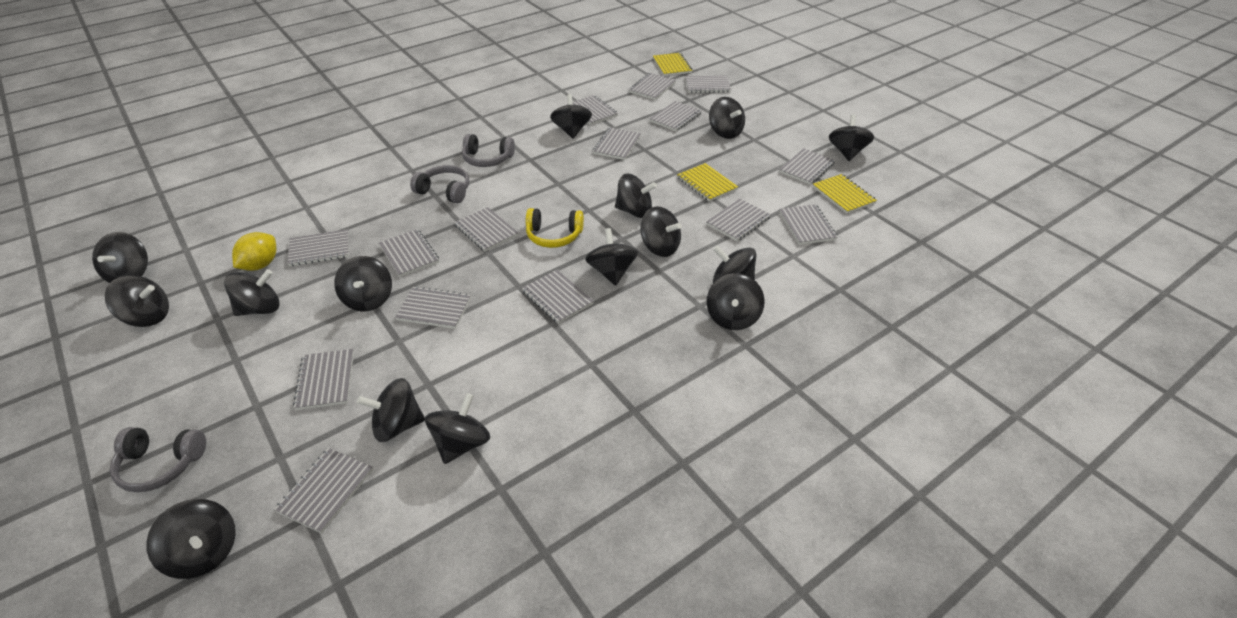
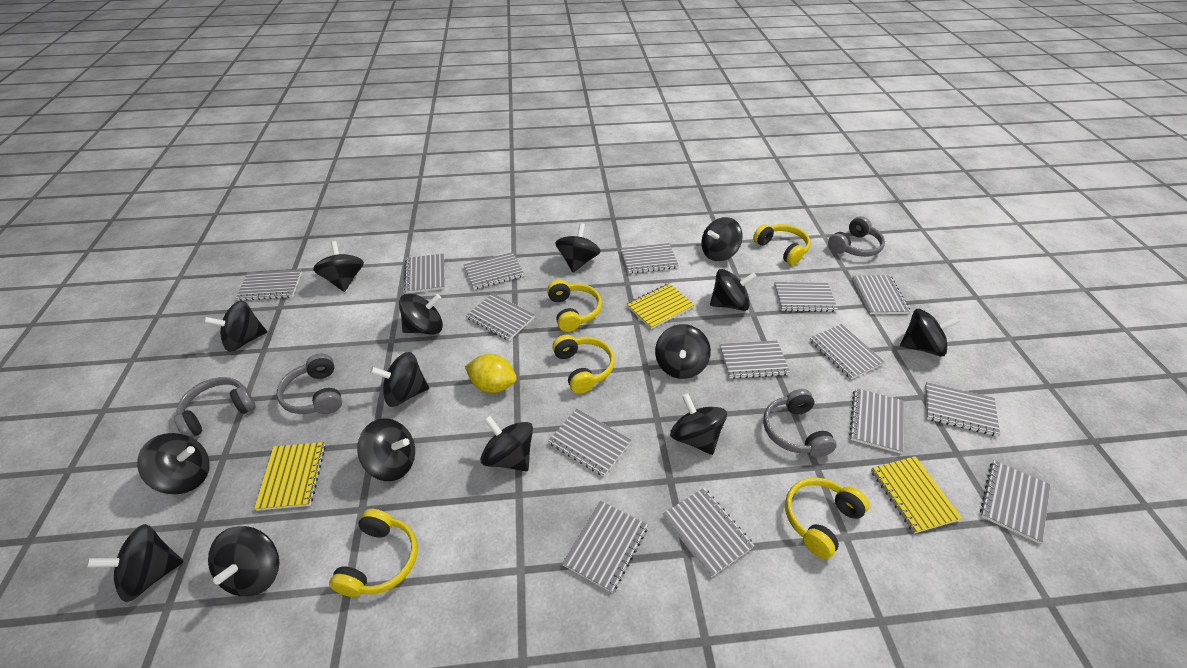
grey headphones: 3 -> 4
yellow headphones: 1 -> 5

